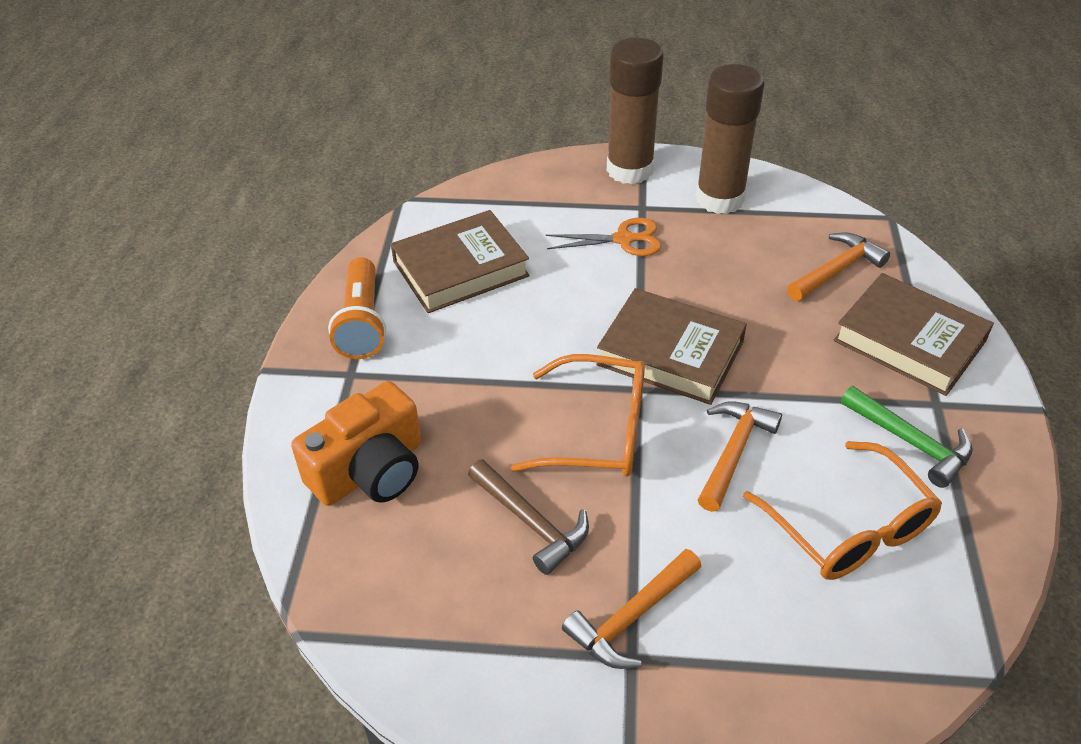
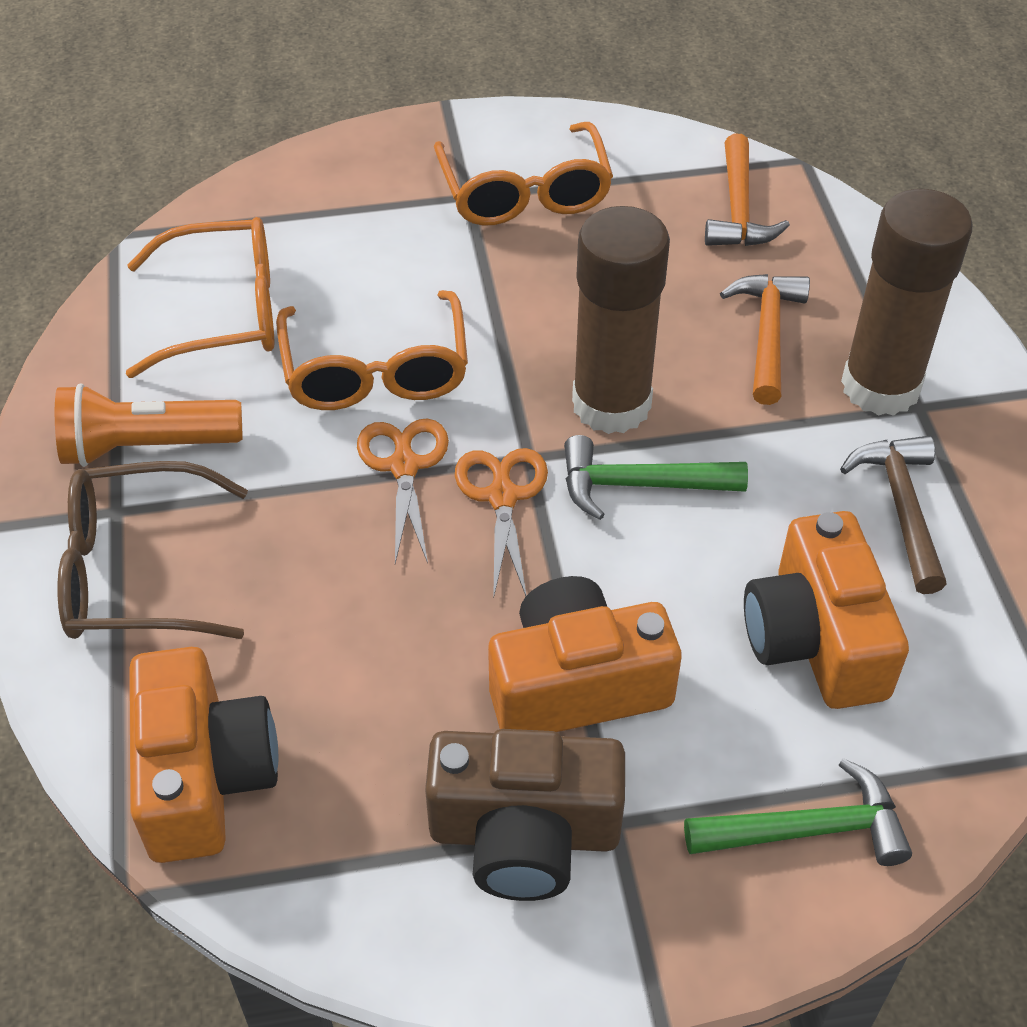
brown book: 3 -> 0
brown camera: 0 -> 1
brown glasses: 0 -> 1
green hammer: 1 -> 2
orange camera: 1 -> 3
orange glasses: 2 -> 3
orange hammer: 3 -> 2
orange scissors: 1 -> 2

